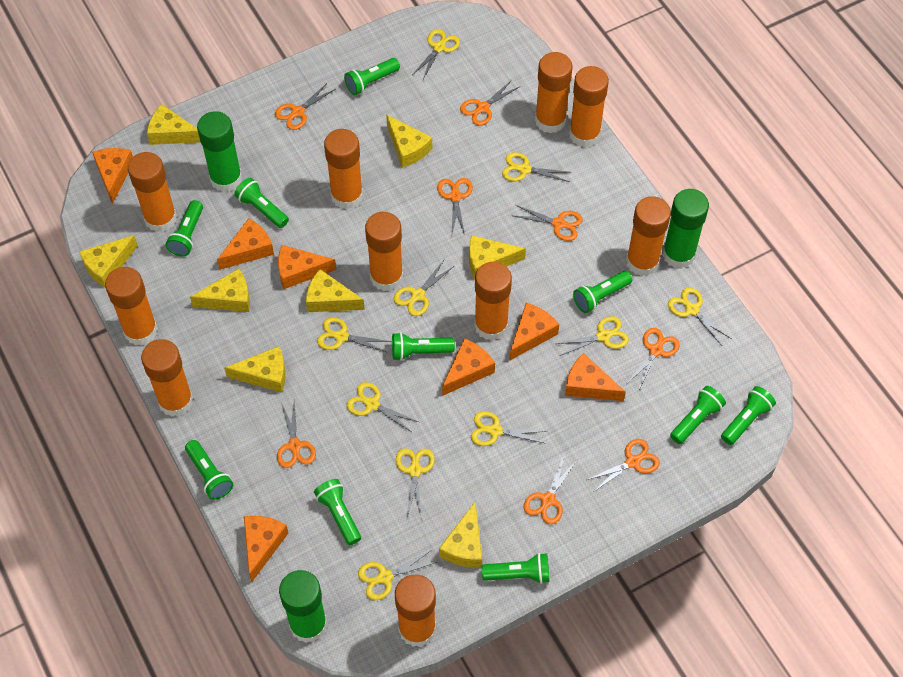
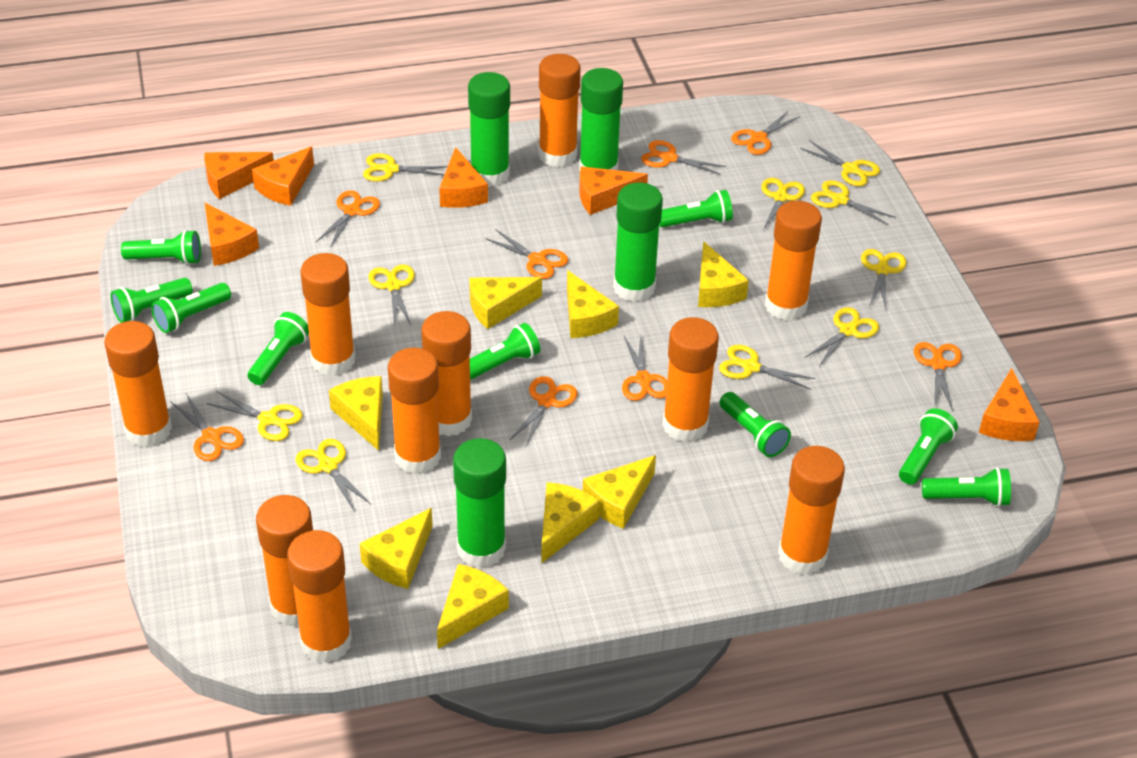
green flashlight: 10 -> 9
green glue stick: 3 -> 4
orange cheese: 7 -> 6

